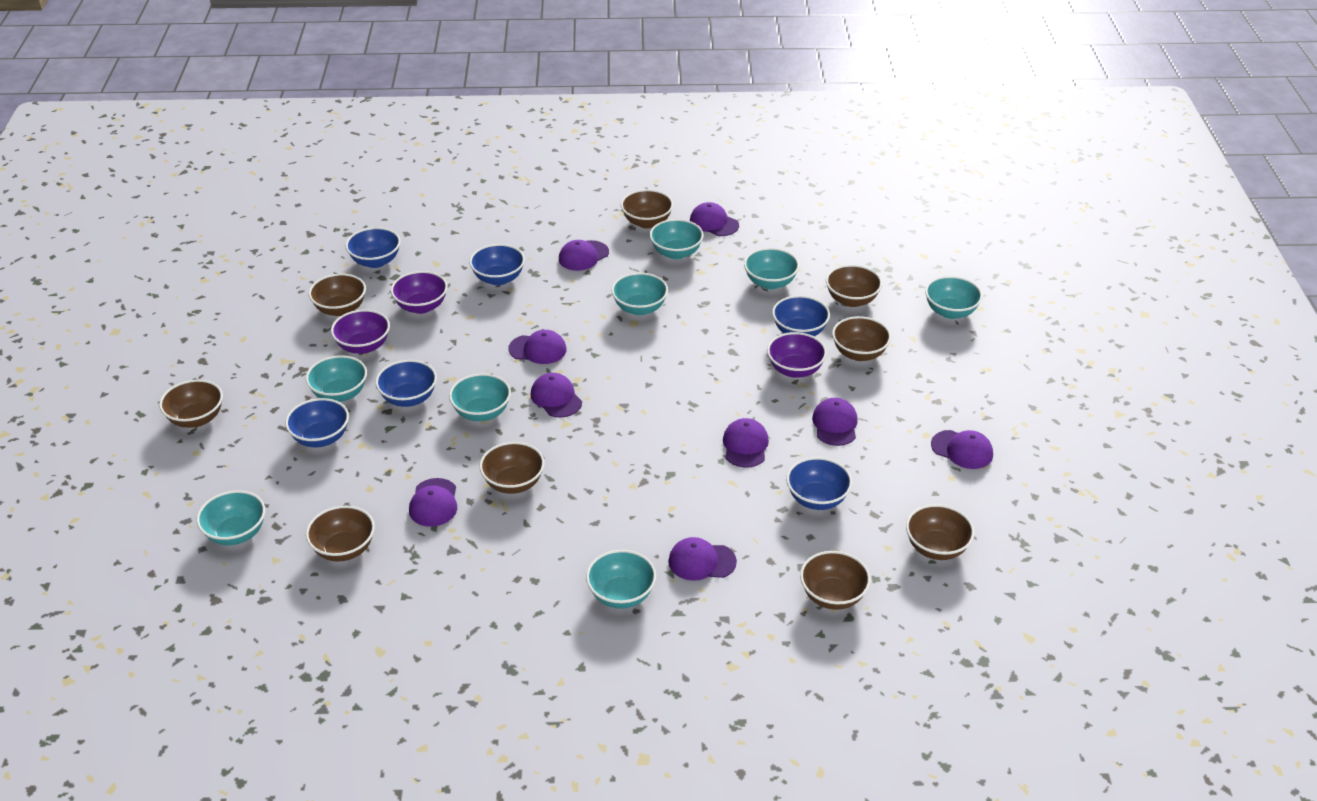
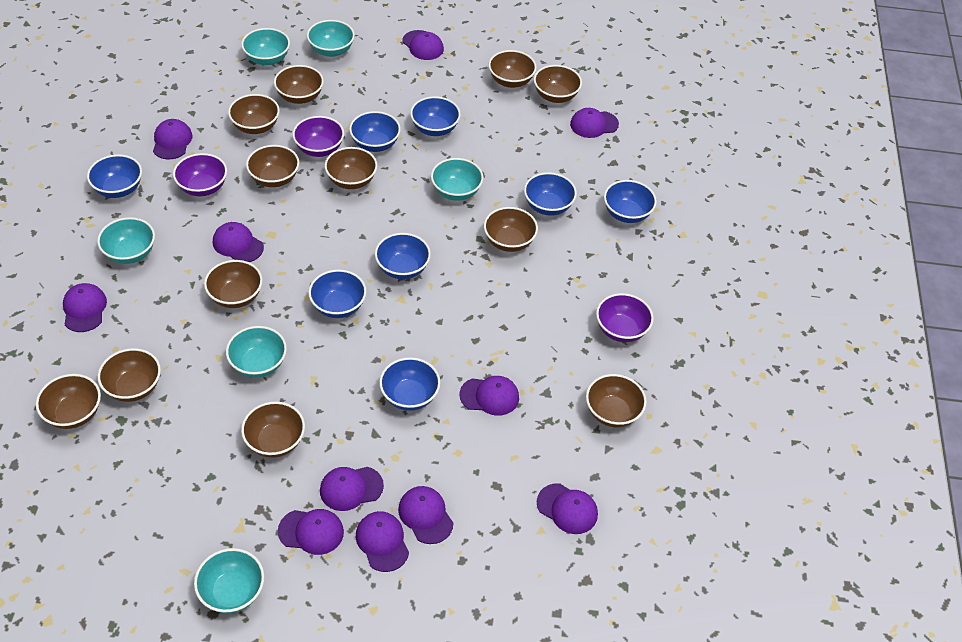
blue bowl: 6 -> 8
brown bowl: 9 -> 12
purple cap: 9 -> 11
turquoise bowl: 8 -> 6

